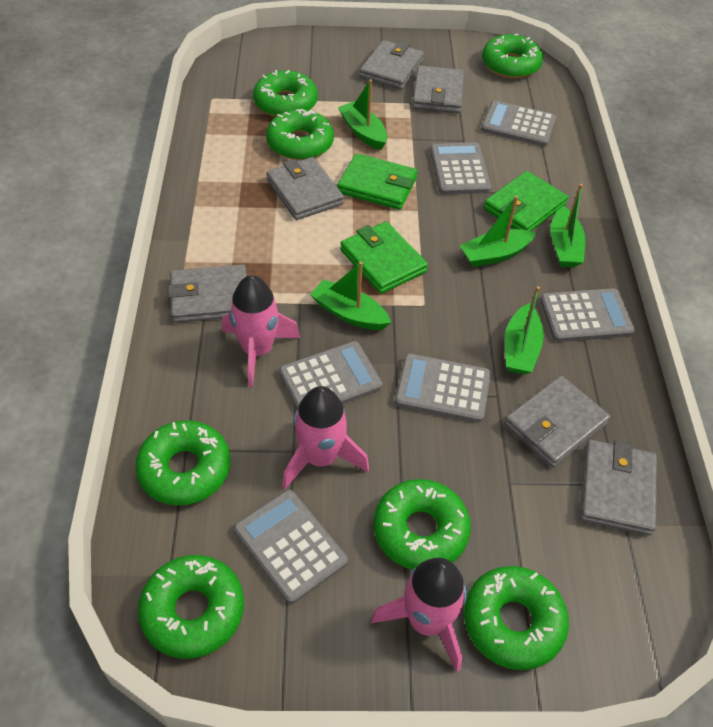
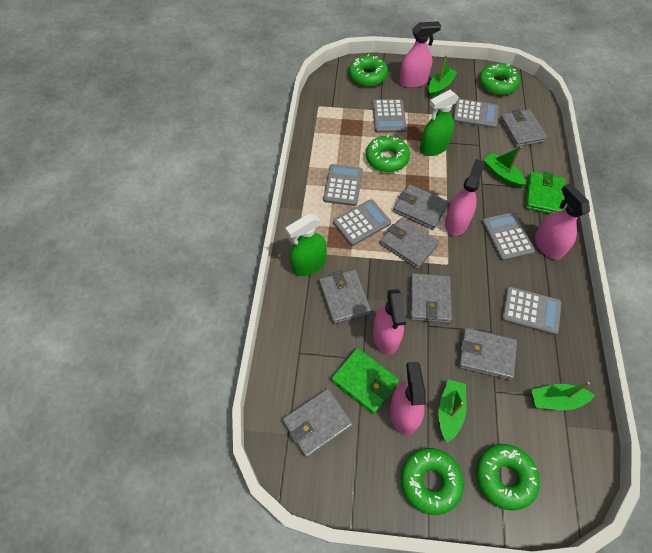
green boat: 5 -> 4
green donut: 7 -> 5
green spray bottle: 0 -> 2
green wallet: 3 -> 2
grey wallet: 6 -> 7
pink rocket: 3 -> 0
pink spray bottle: 0 -> 5

